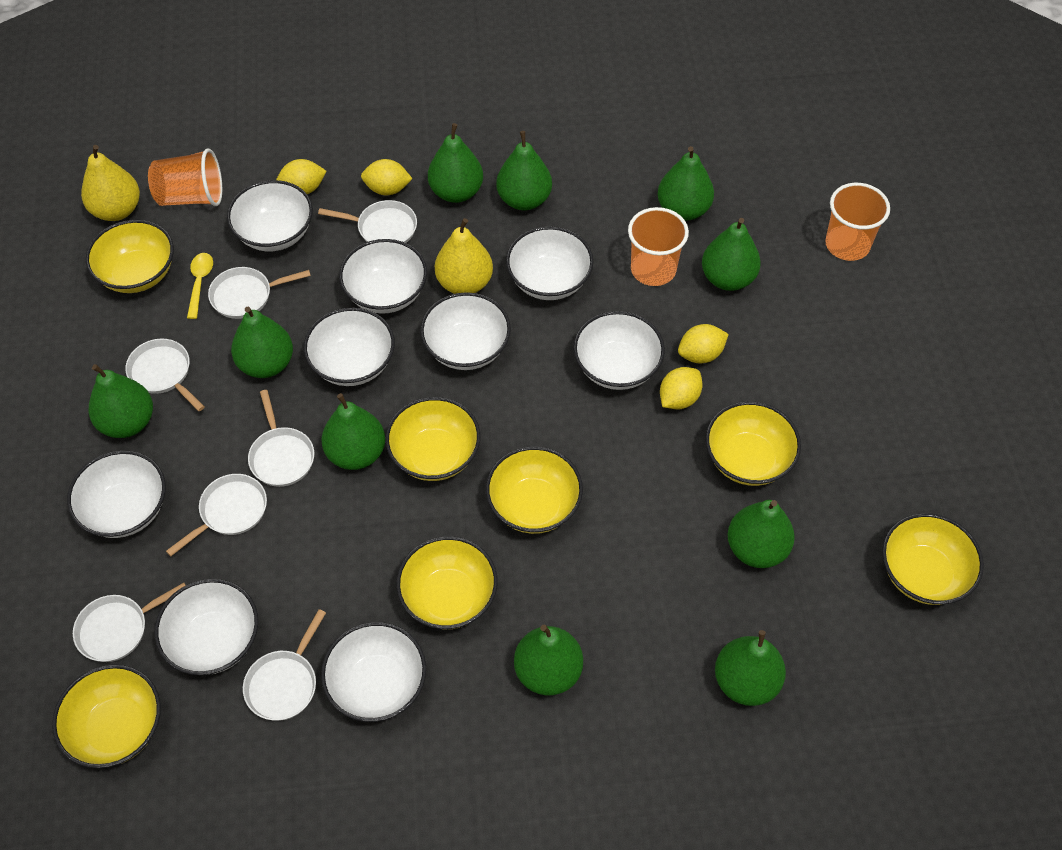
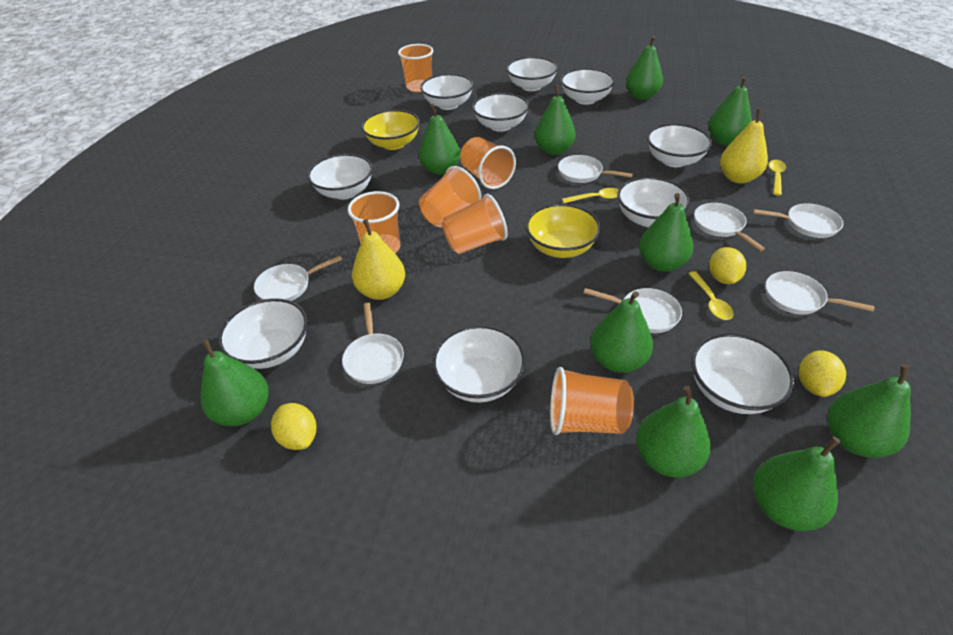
orange cup: 3 -> 6
white bowl: 9 -> 10
yellow bowl: 7 -> 2
yellow lemon: 4 -> 3
yellow spoon: 1 -> 3

